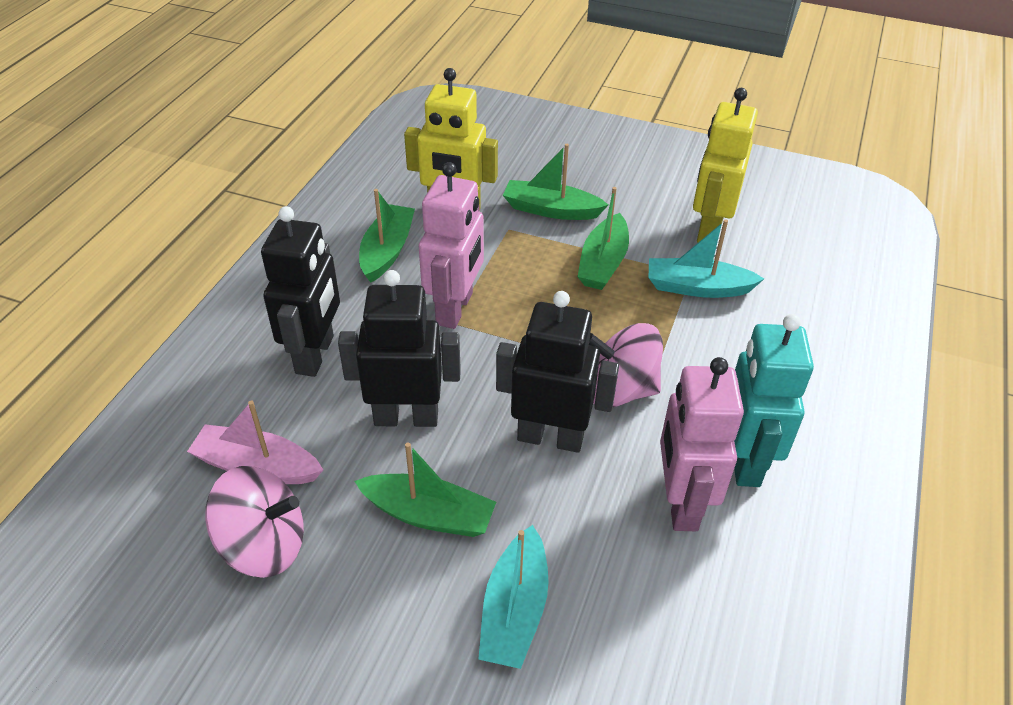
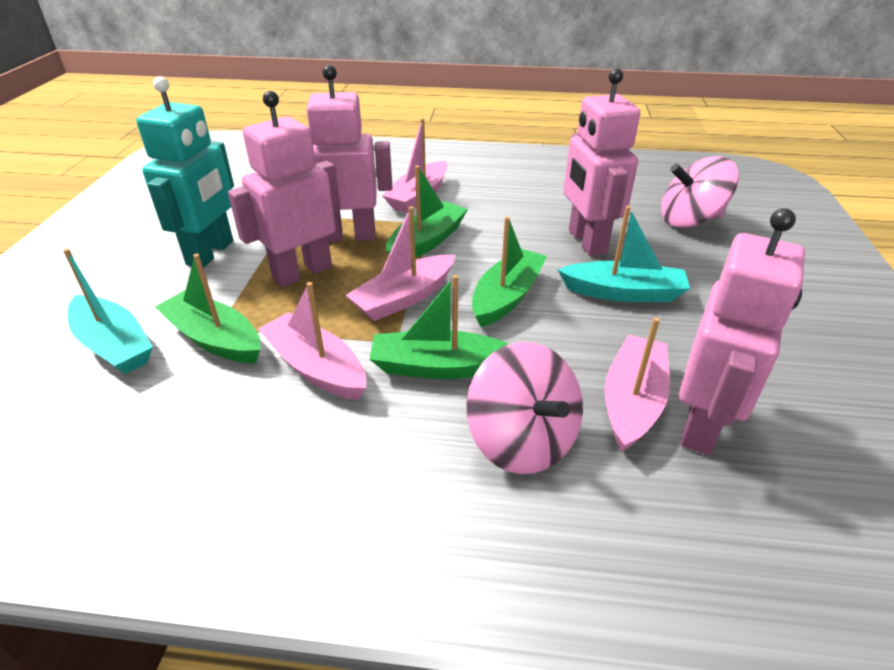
black robot: 3 -> 0
pink boat: 1 -> 4
pink robot: 2 -> 4
yellow robot: 2 -> 0

